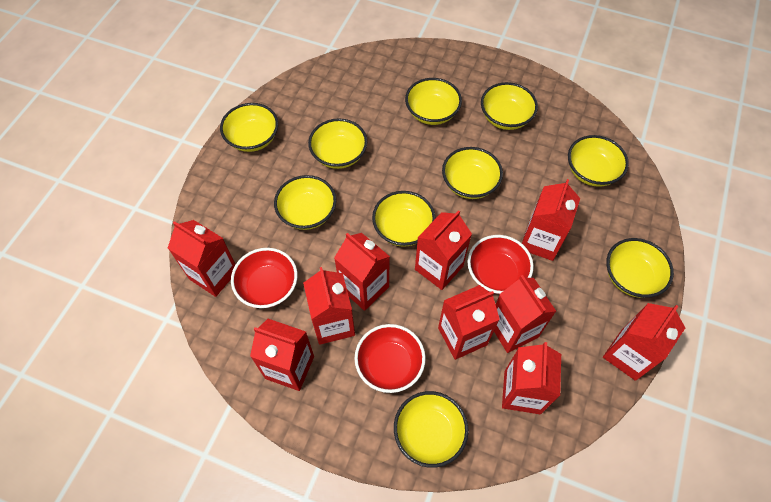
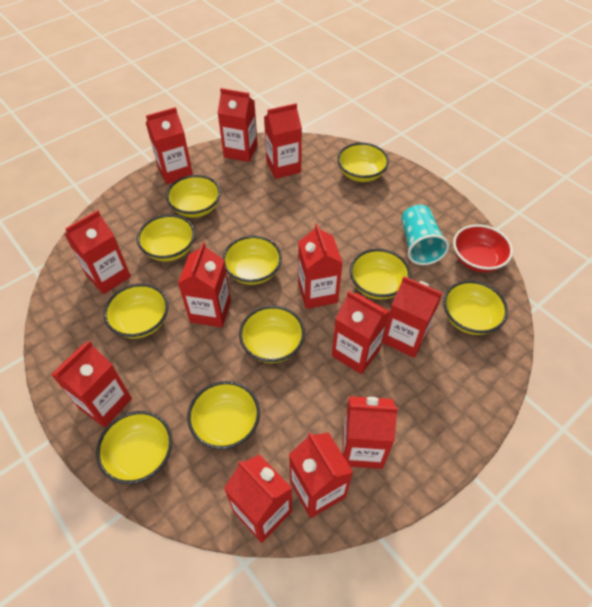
red bowl: 3 -> 1
red carton: 10 -> 12
turquoise cup: 0 -> 1

